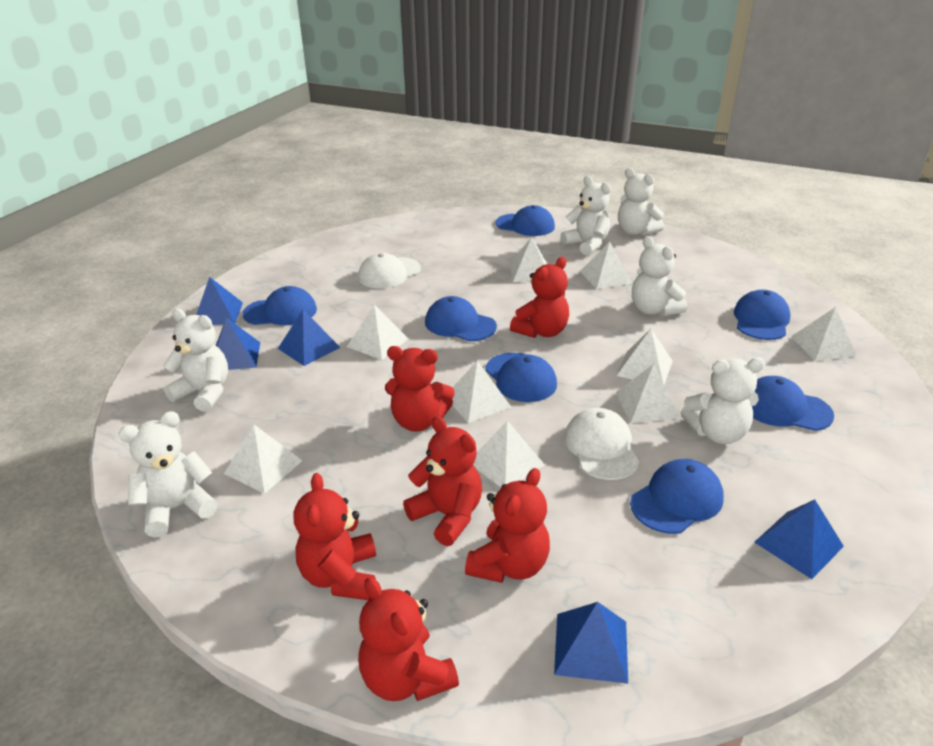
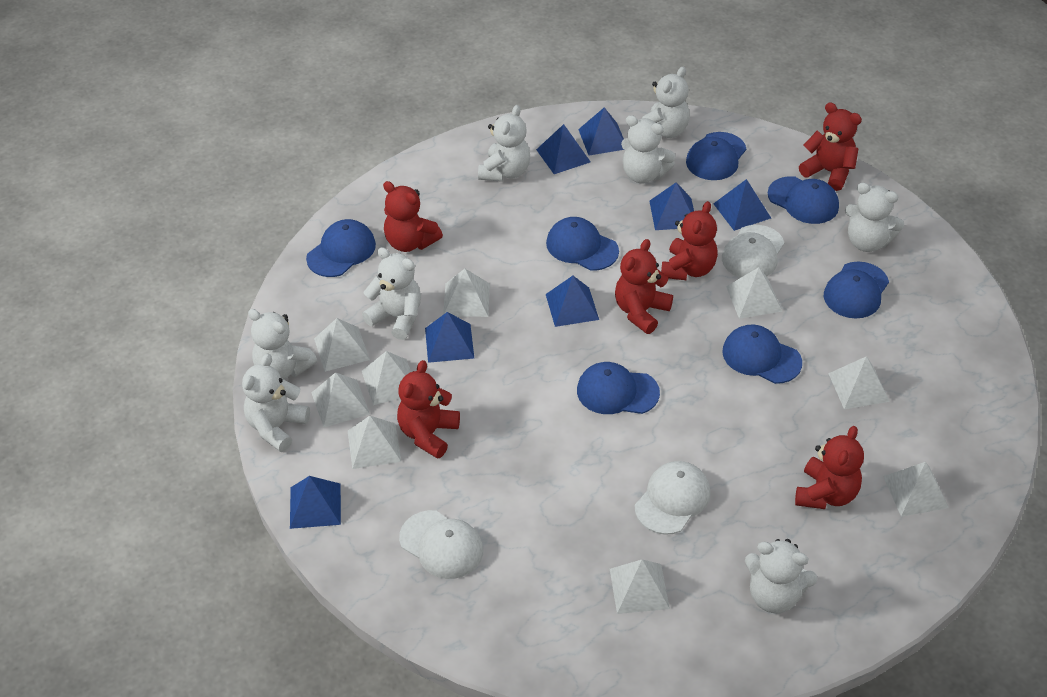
blue pyramid: 5 -> 7
white cap: 2 -> 3
white teddy bear: 6 -> 8

